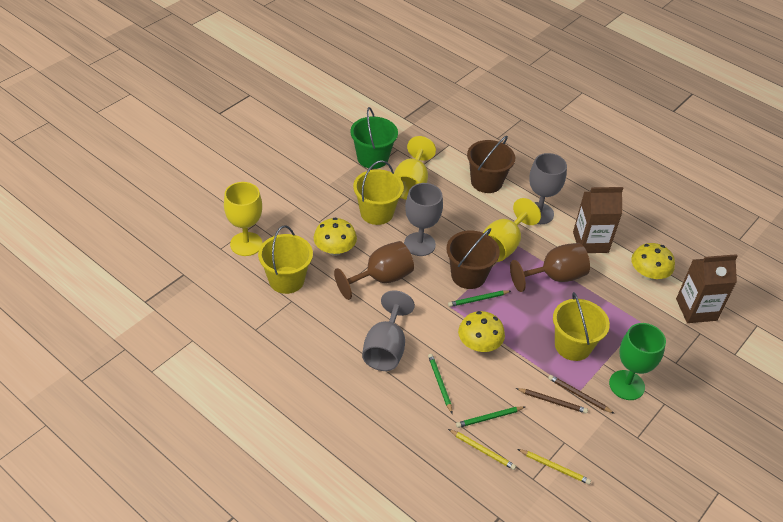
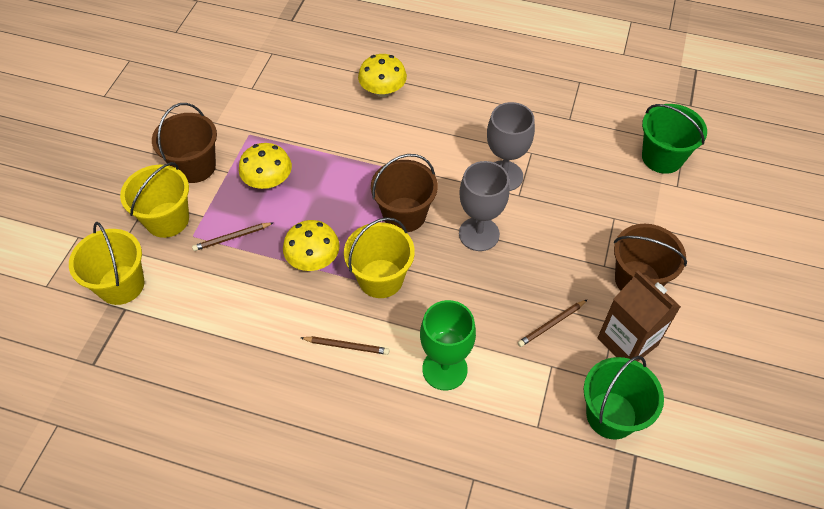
brown bucket: 2 -> 3
brown carton: 2 -> 1
brown goblet: 2 -> 0
brown pencil: 2 -> 3
green bucket: 1 -> 2
green pencil: 3 -> 0
grey goblet: 3 -> 2
yellow goblet: 3 -> 0
yellow pencil: 2 -> 0

